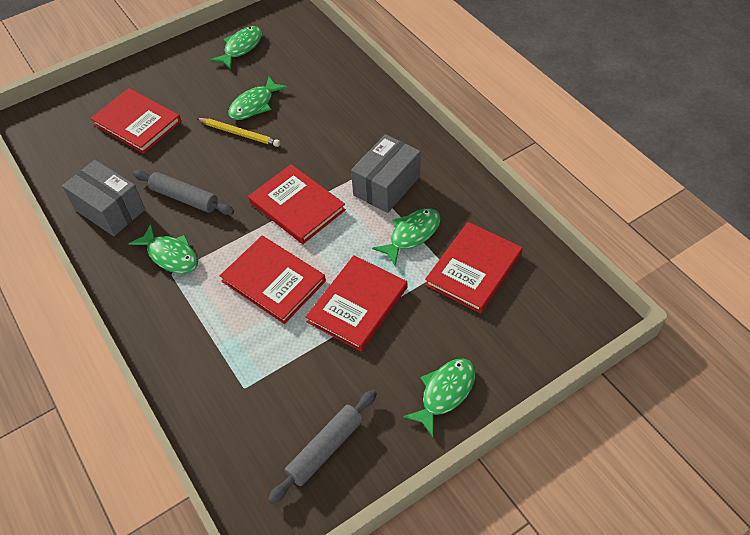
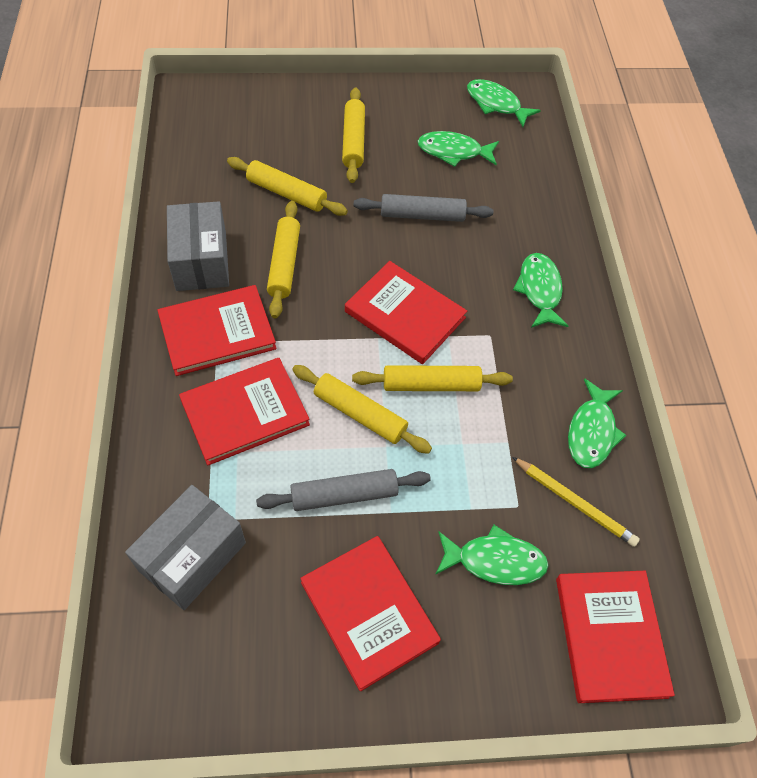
yellow rolling pin: 0 -> 5

